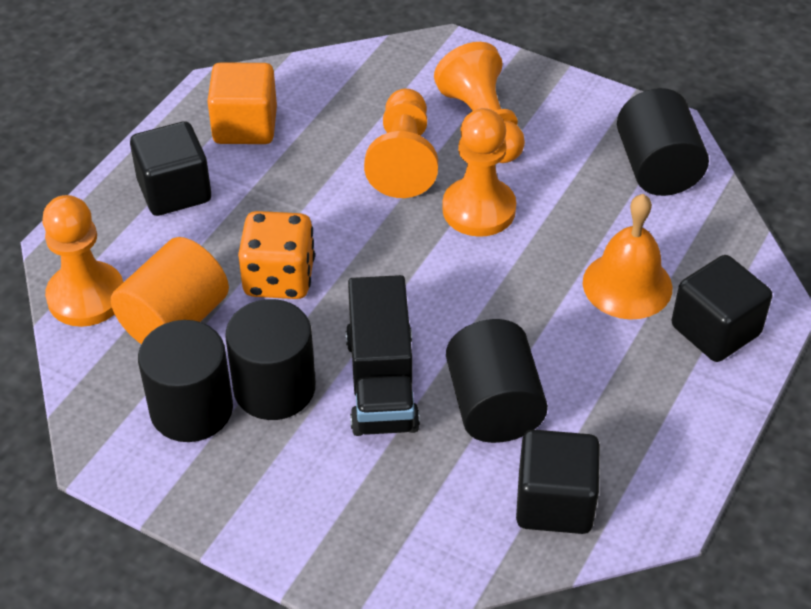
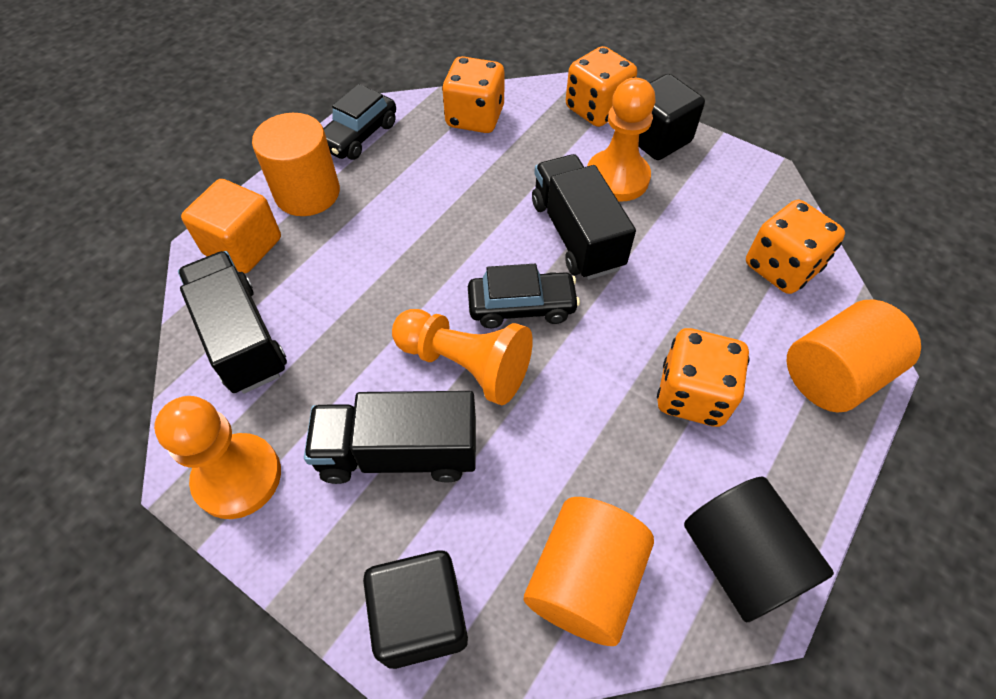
black car: 0 -> 2
black cube: 3 -> 2
black cylinder: 4 -> 1
black truck: 1 -> 3
orange bell: 1 -> 0
orange cylinder: 1 -> 3
orange dice: 1 -> 4
orange pawn: 4 -> 3

